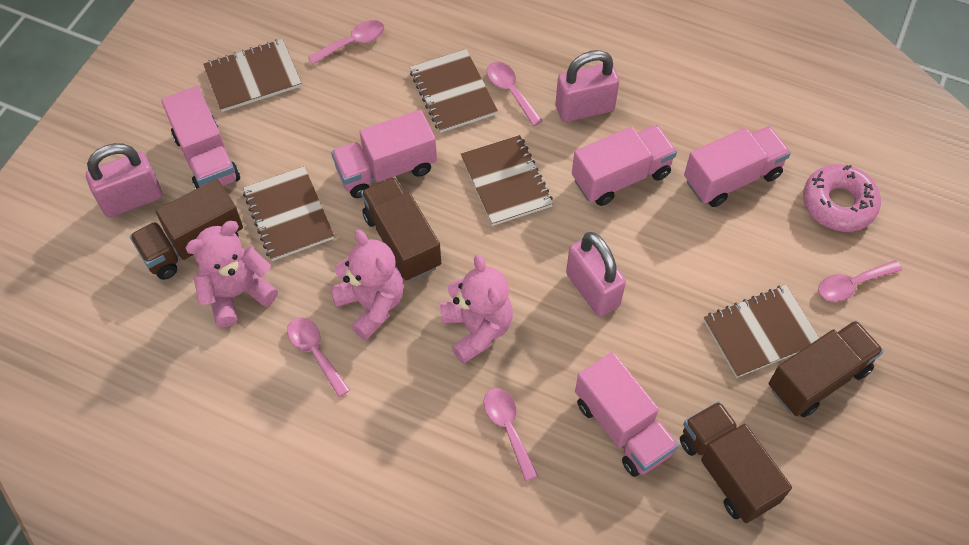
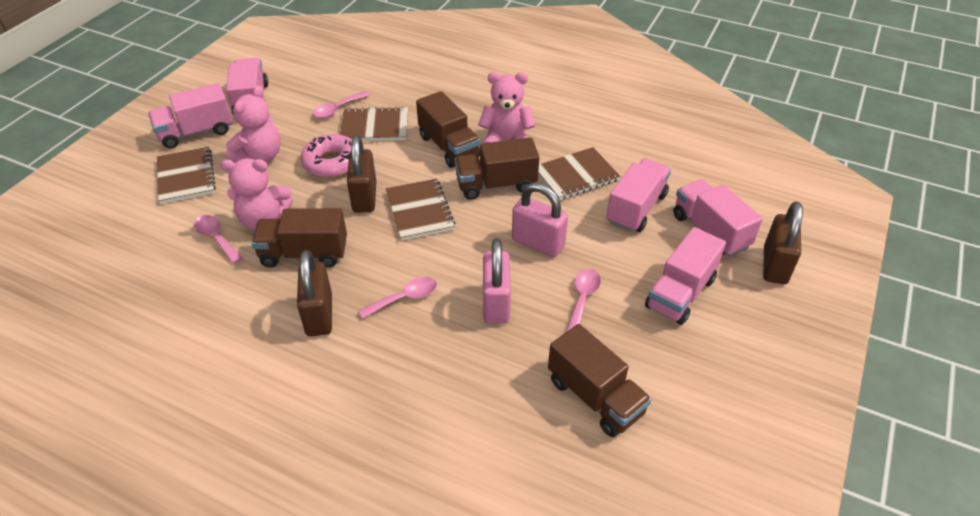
brown notebook: 5 -> 4
brown padlock: 0 -> 3
pink padlock: 3 -> 2
pink spoon: 5 -> 4

